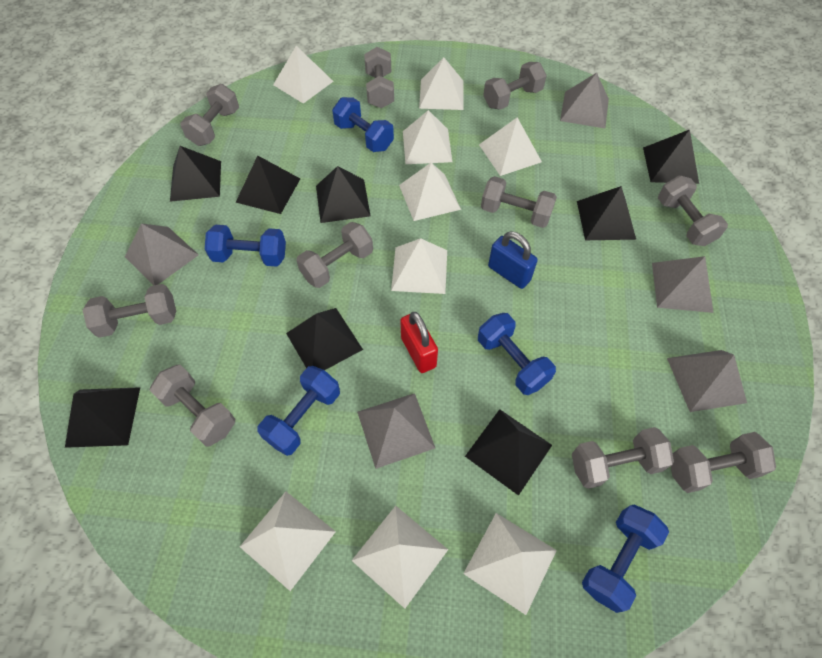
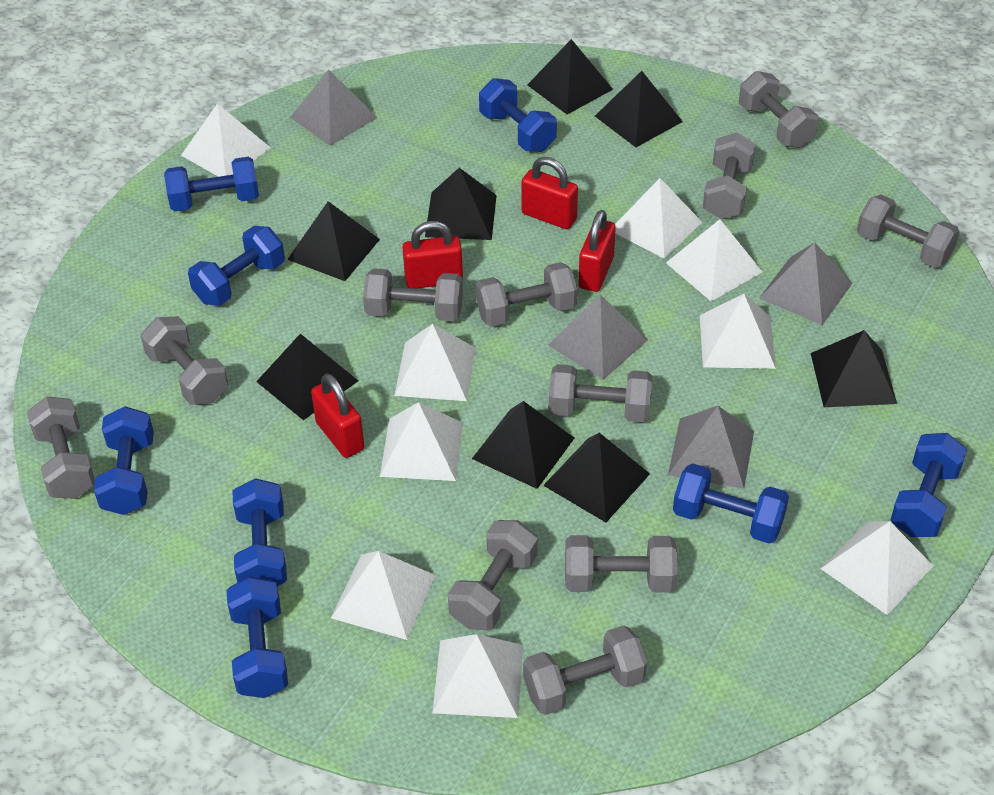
blue dumbbell: 5 -> 8
blue padlock: 1 -> 0
grey dumbbell: 10 -> 11
grey pyramid: 5 -> 4
red padlock: 1 -> 4

